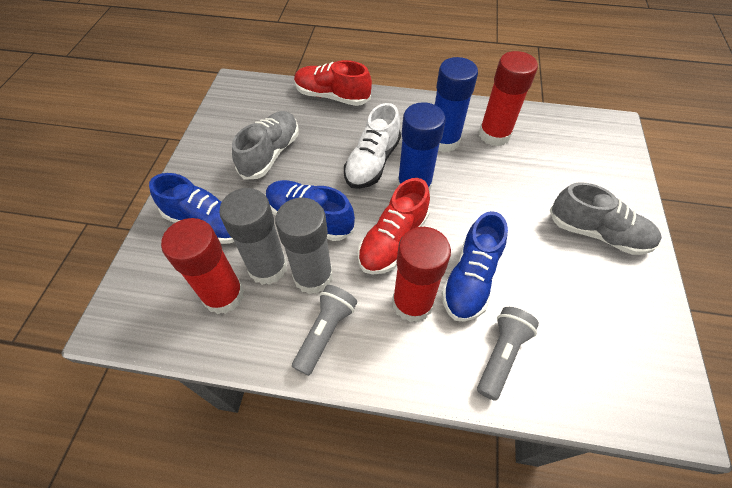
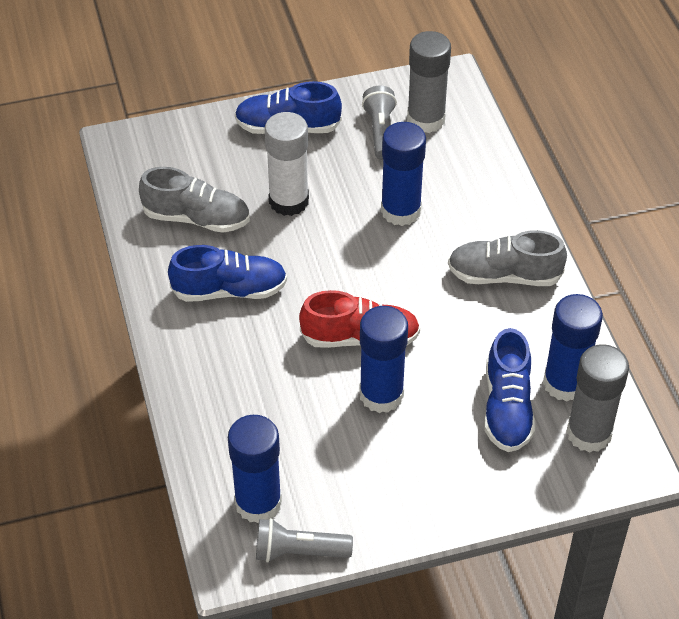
blue glue stick: 2 -> 4
red glue stick: 3 -> 0
red shoe: 2 -> 1
white glue stick: 0 -> 1
white shoe: 1 -> 0

